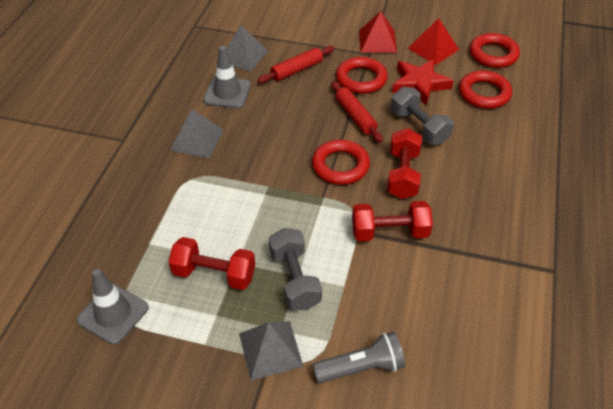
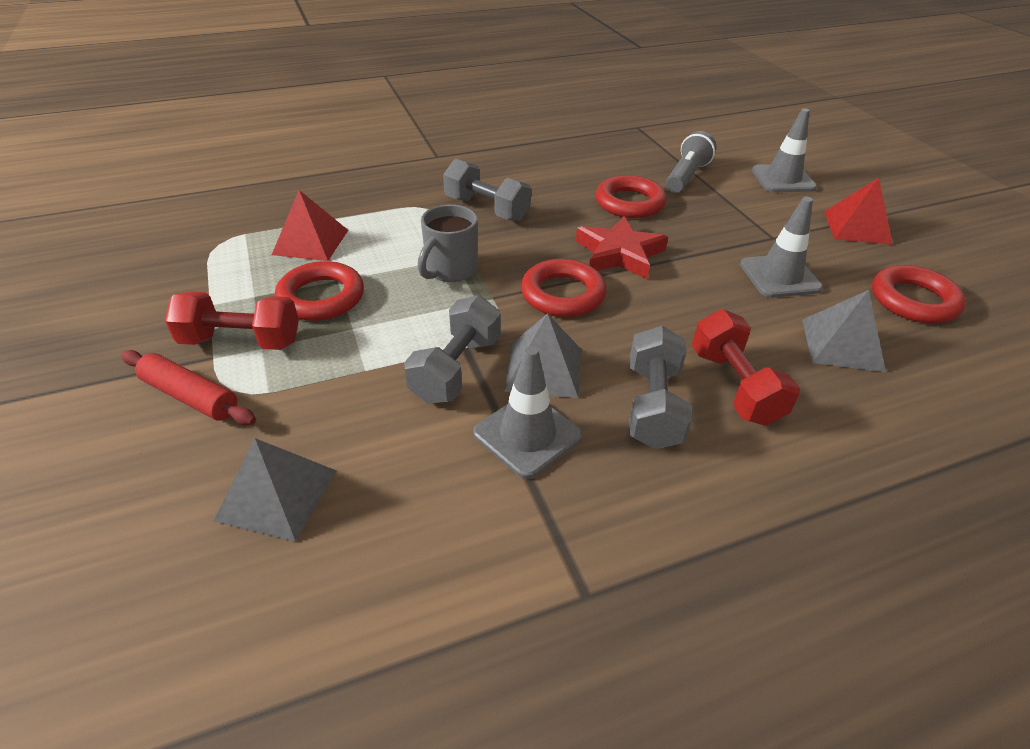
grey dumbbell: 2 -> 3
grey mug: 0 -> 1
grey traffic cone: 2 -> 3
red dumbbell: 3 -> 2
red rolling pin: 2 -> 1

